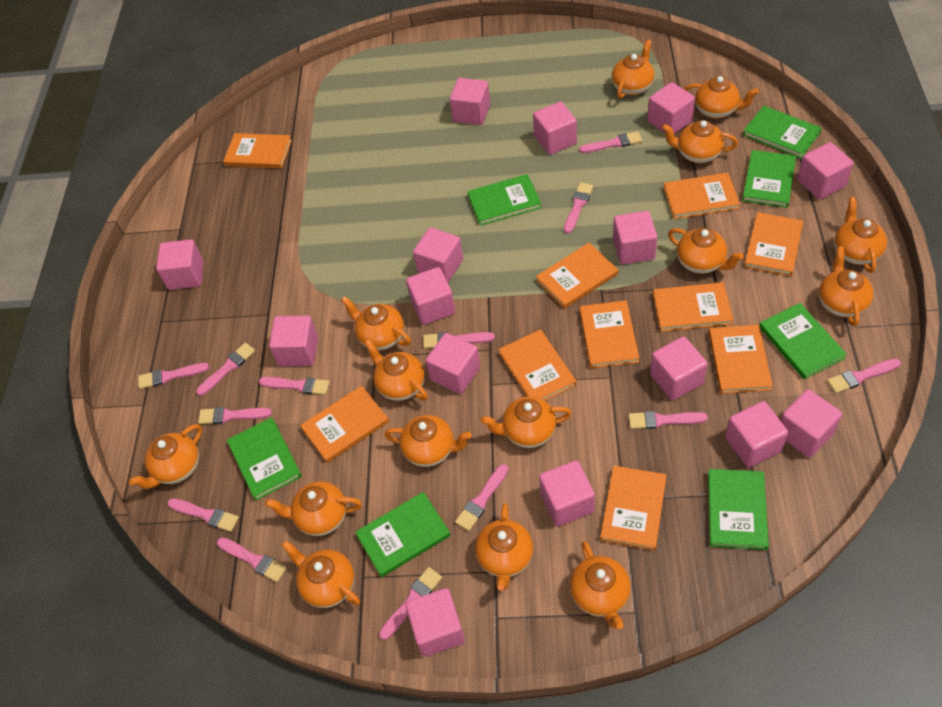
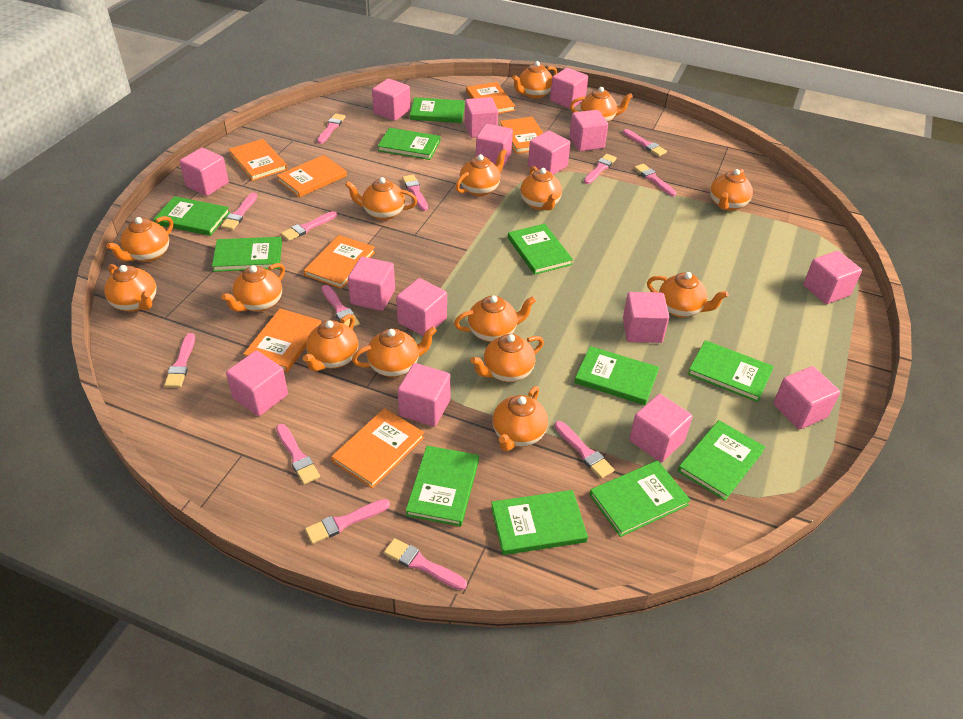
green book: 7 -> 11
orange book: 10 -> 7

